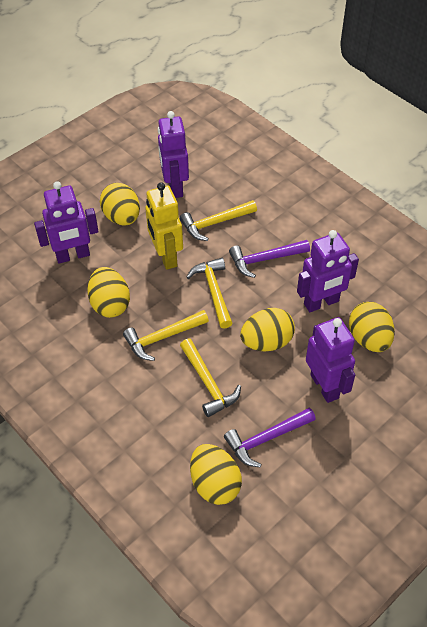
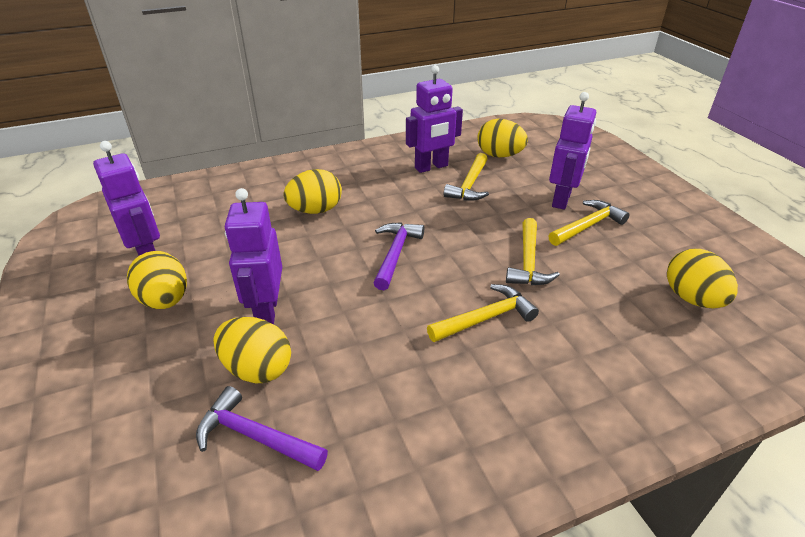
yellow robot: 1 -> 0

